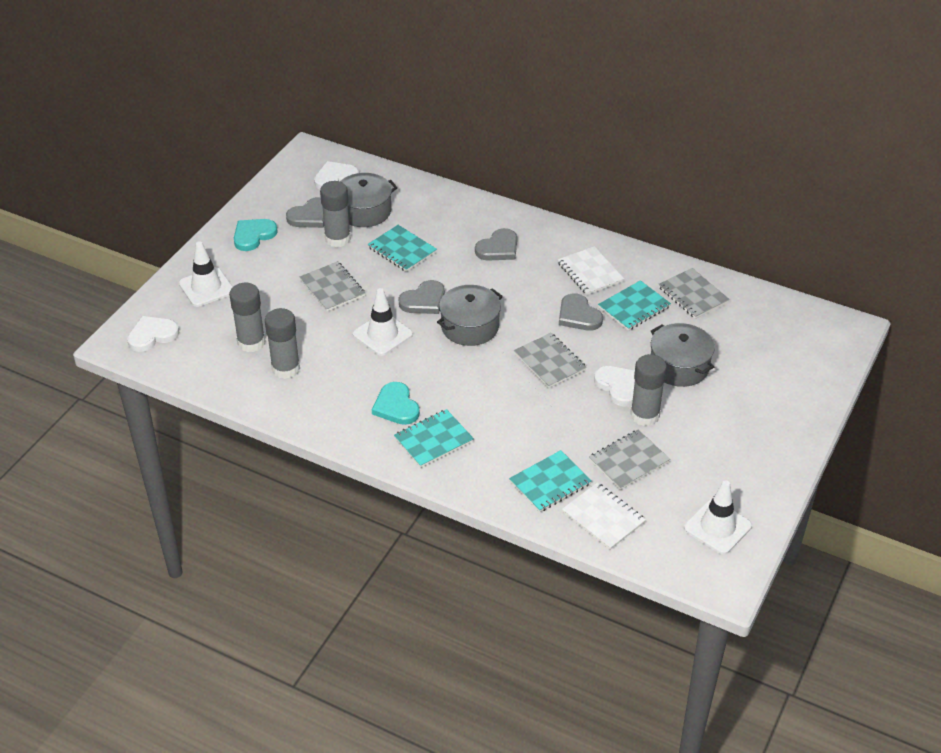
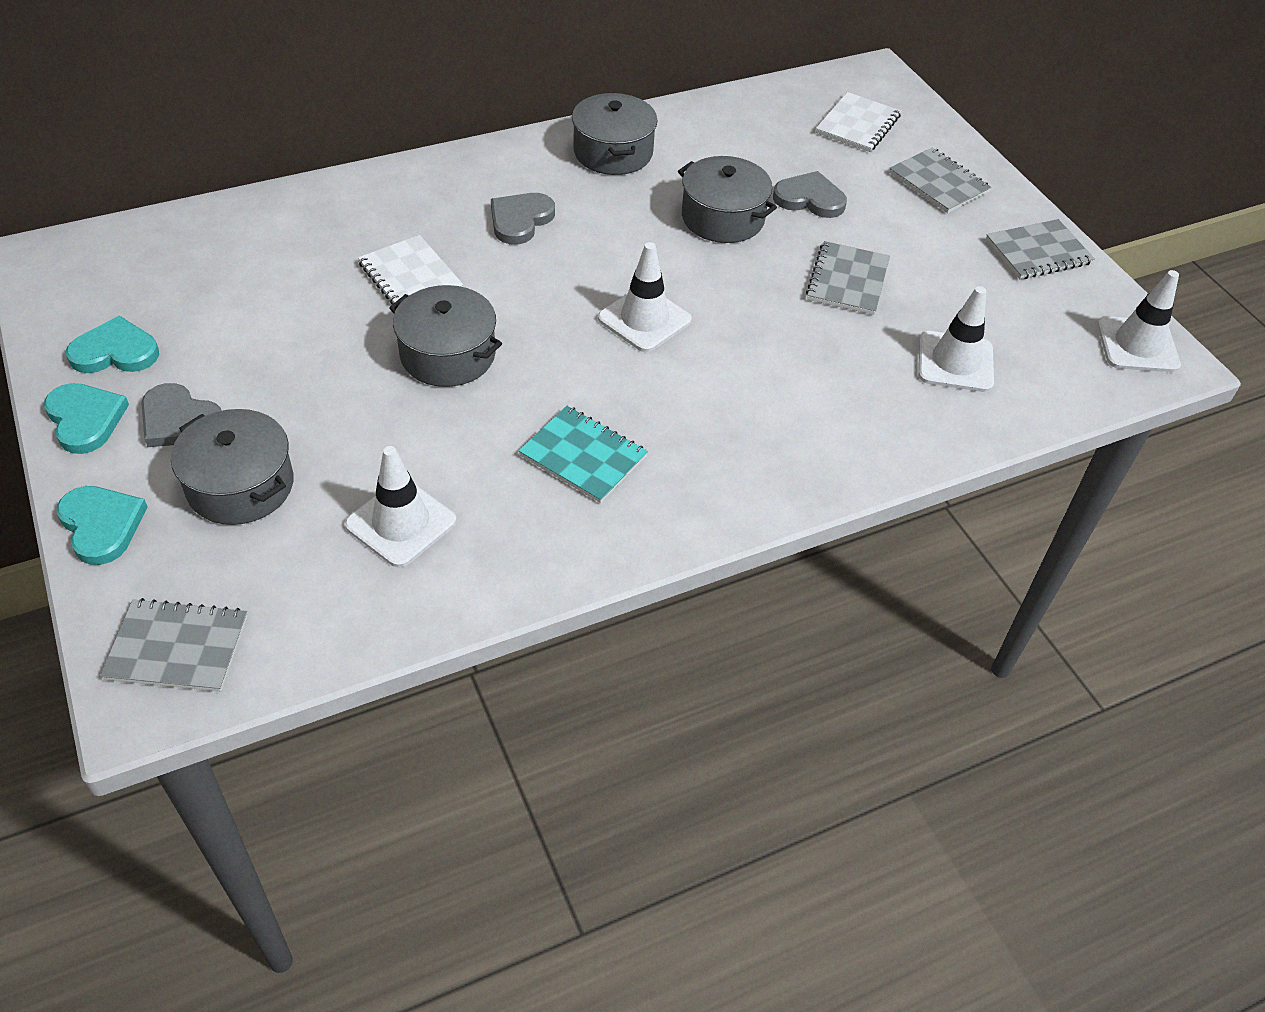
grey glue stick: 4 -> 0
grey heart: 4 -> 3
grey pot: 3 -> 4
turquoise heart: 2 -> 3
turquoise notebook: 4 -> 1
white heart: 3 -> 0
white traffic cone: 3 -> 4

